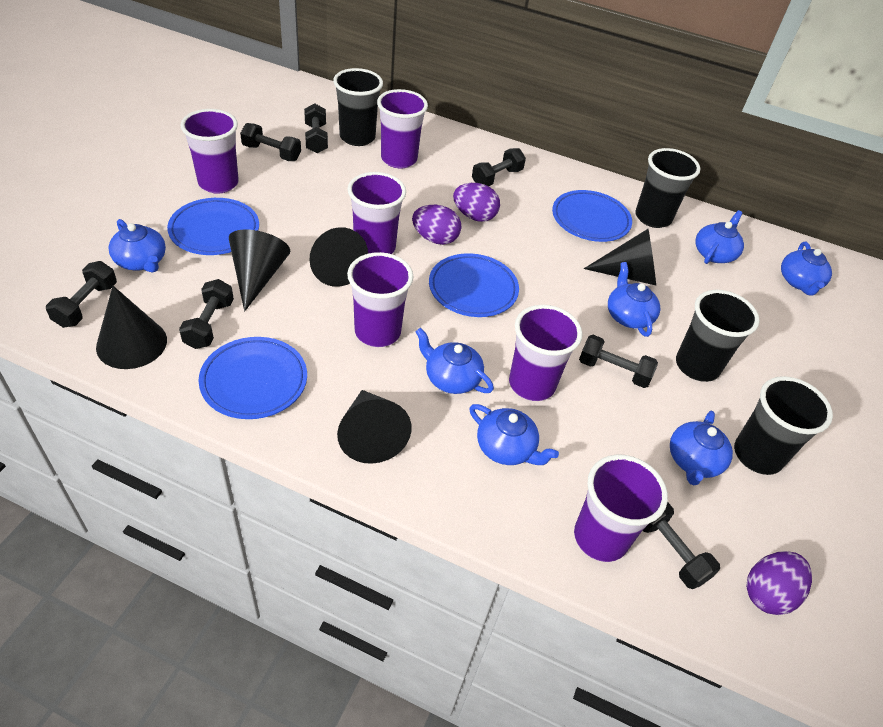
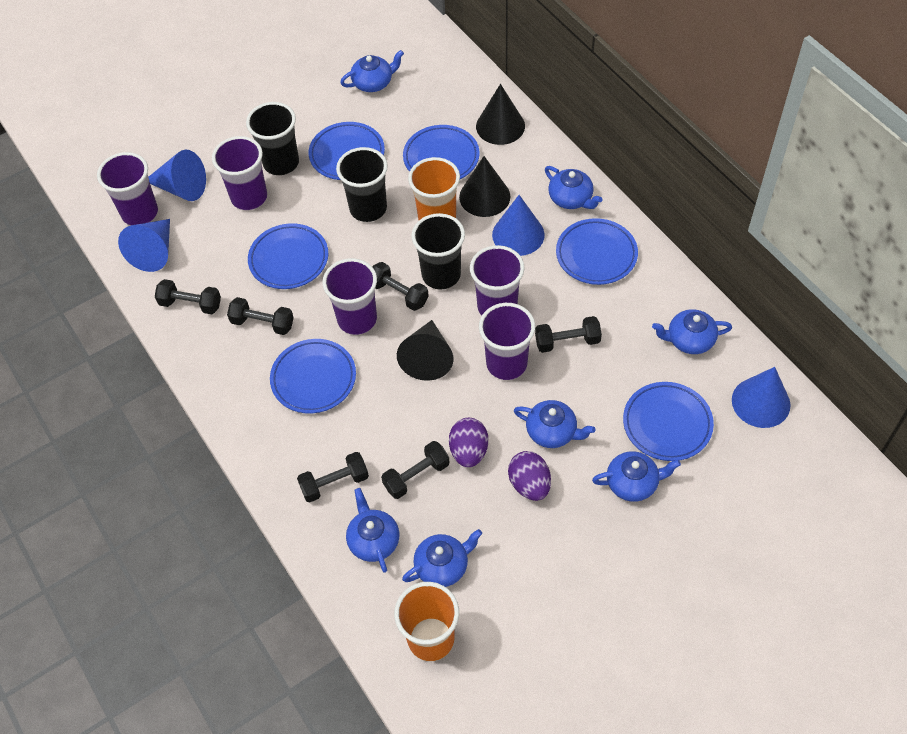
black cone: 5 -> 3
black cup: 4 -> 3
black dumbbell: 7 -> 6
blue cone: 0 -> 4
blue plate: 4 -> 6
orange cup: 0 -> 2
purple cup: 6 -> 5
purple egg: 3 -> 2

